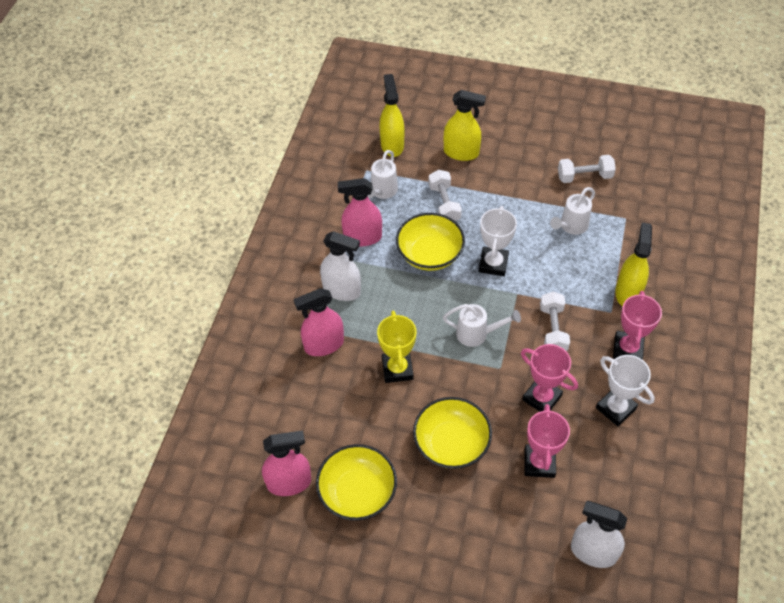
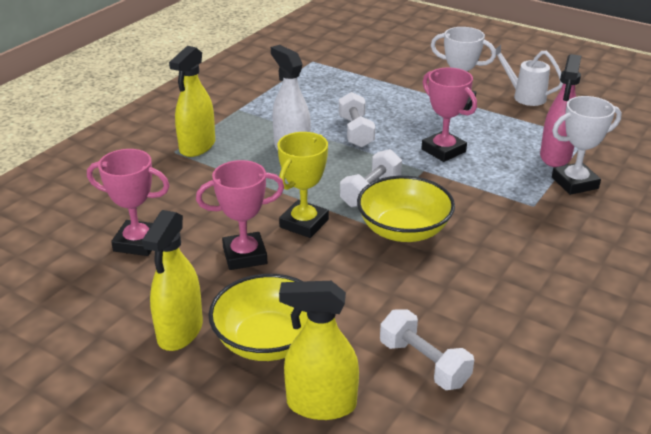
pink spray bottle: 3 -> 1
white spray bottle: 2 -> 1
white watering can: 3 -> 1
yellow bowl: 3 -> 2

